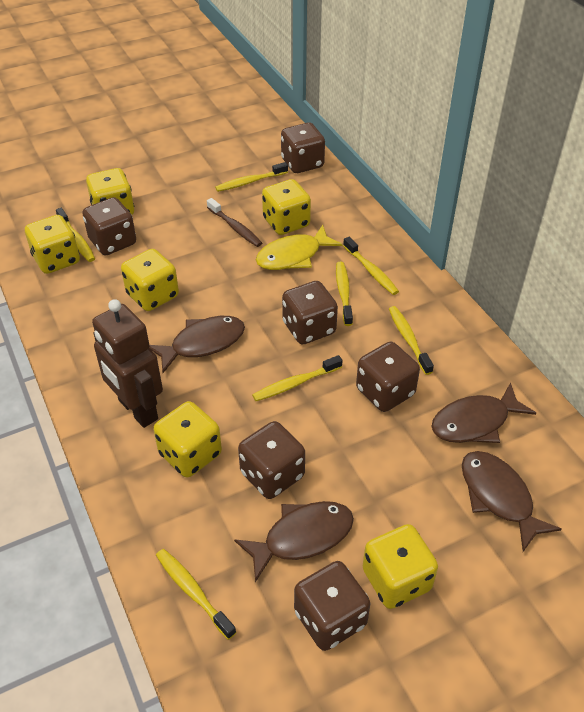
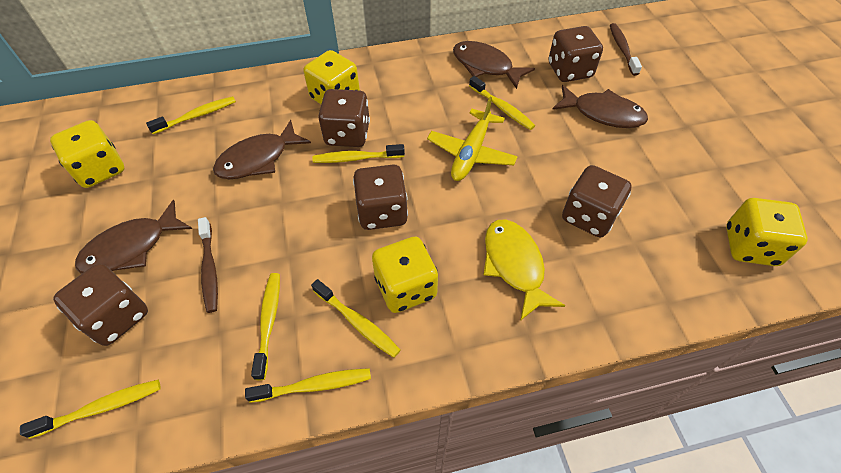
brown dice: 6 -> 5
brown robot: 1 -> 0
brown toothbrush: 1 -> 2
yellow dice: 6 -> 4
yellow plane: 0 -> 1

